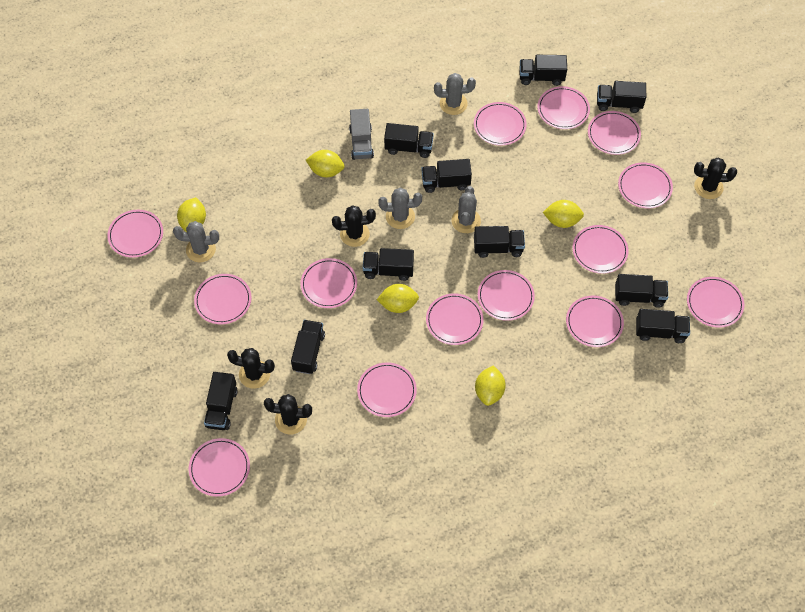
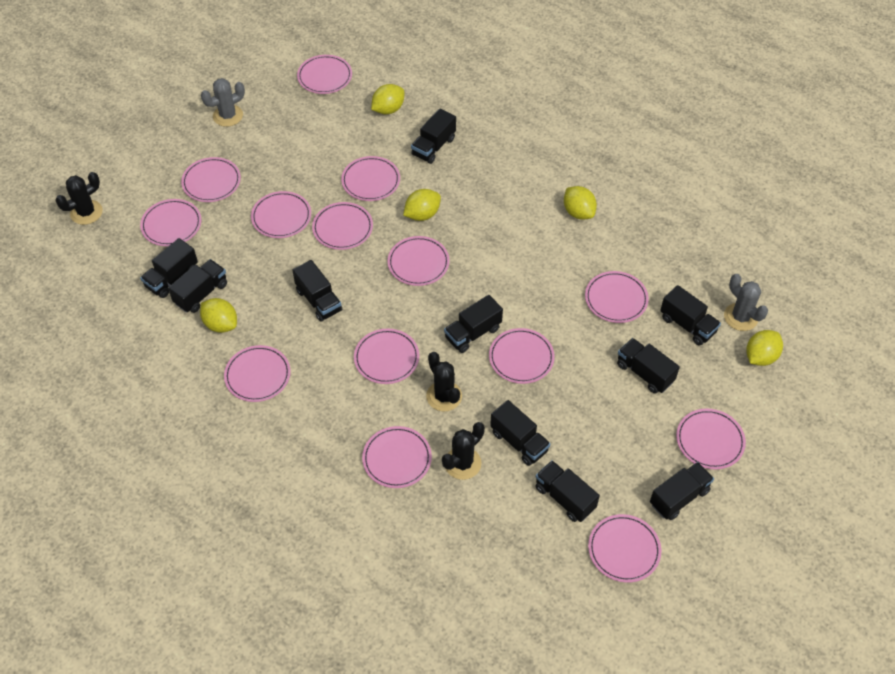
black cactus: 4 -> 3
grey cactus: 4 -> 2
grey truck: 1 -> 0

